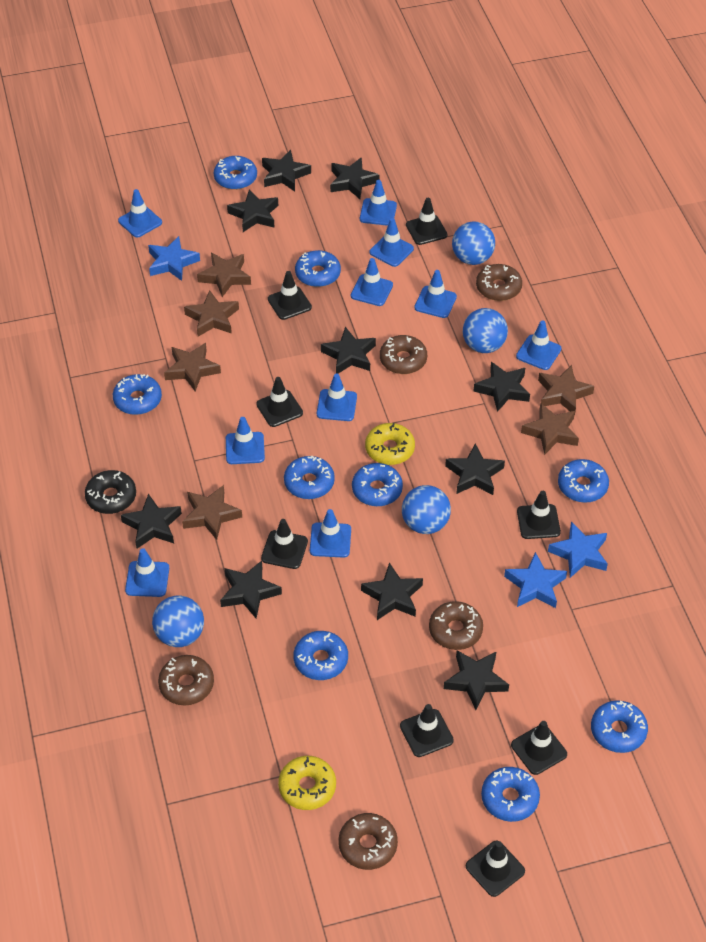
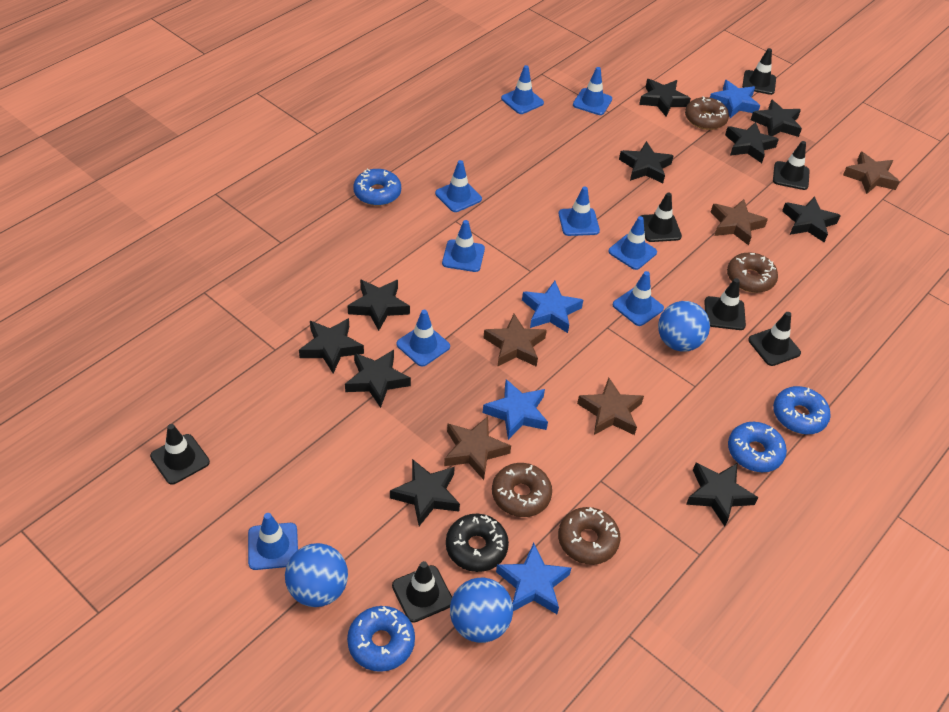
black traffic cone: 8 -> 7
blue ball: 4 -> 3
blue donut: 9 -> 4
blue star: 3 -> 4
blue traffic cone: 10 -> 9
brown donut: 5 -> 4
brown star: 6 -> 5
yellow donut: 2 -> 0

